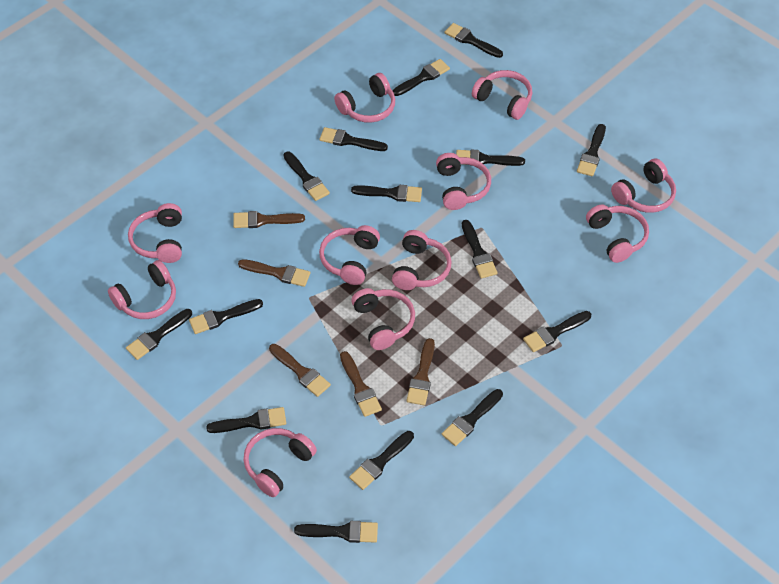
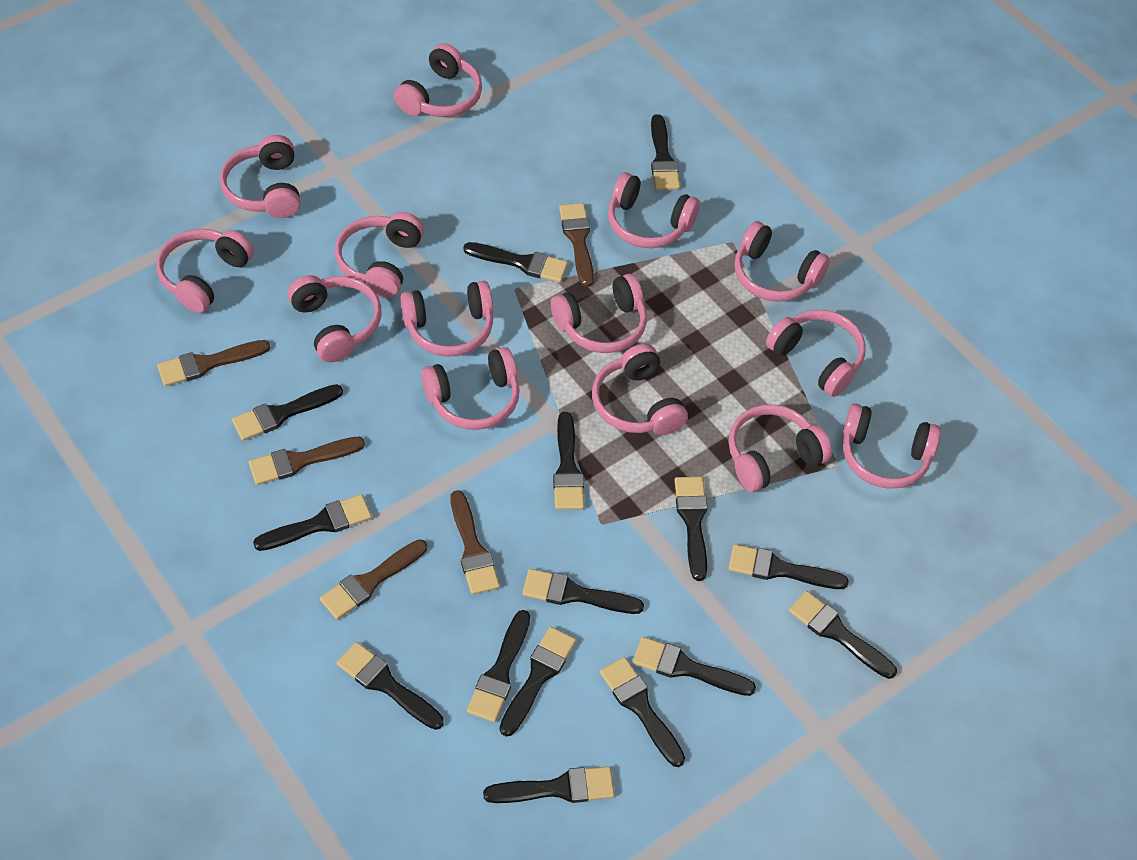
pink headphones: 11 -> 14

